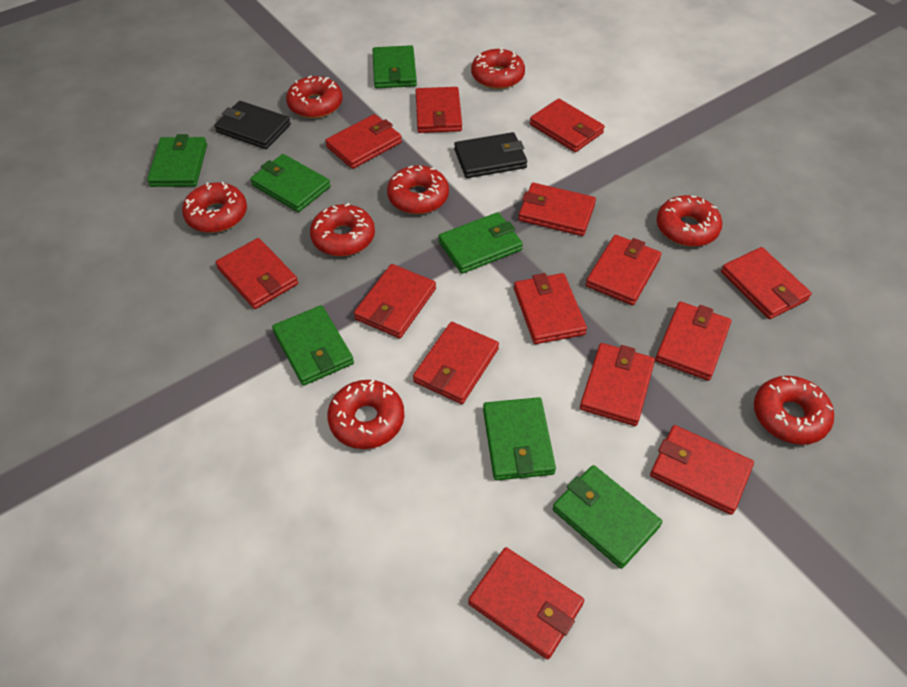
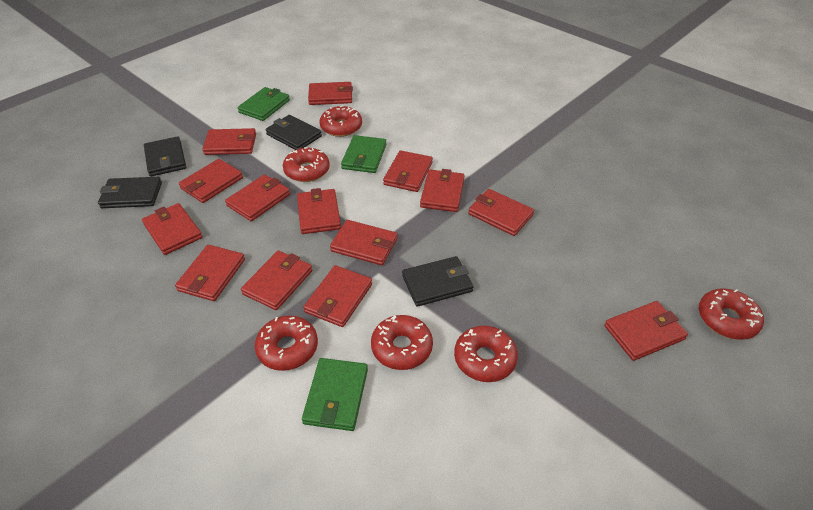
black wallet: 2 -> 4
green wallet: 7 -> 3
red donut: 8 -> 6

